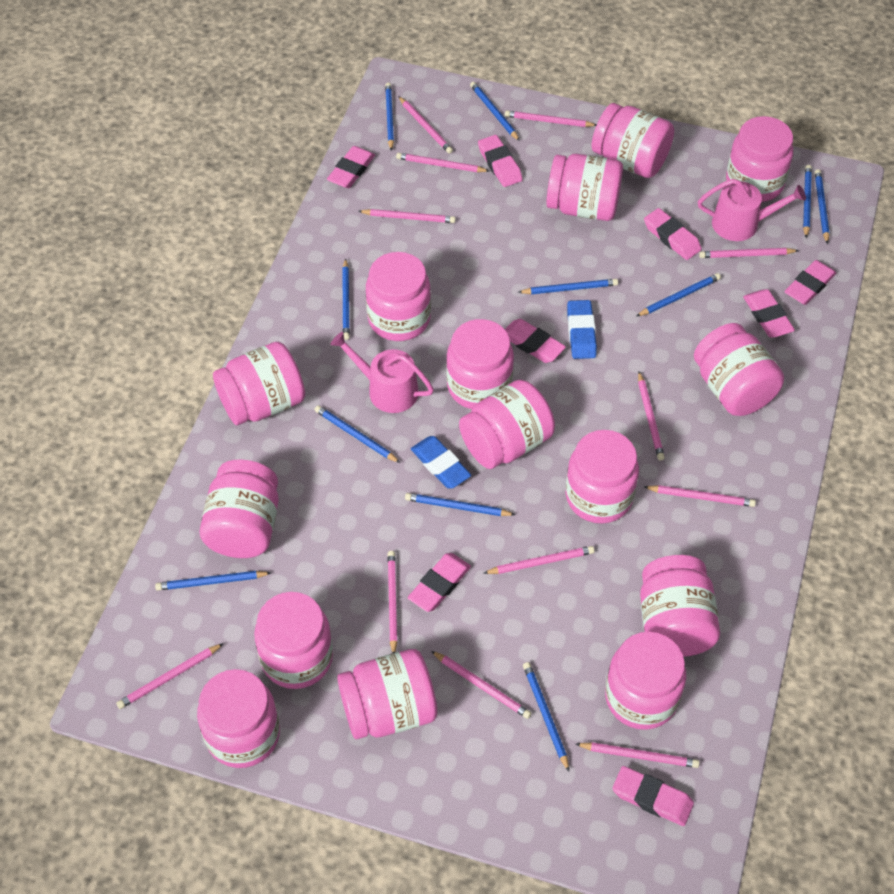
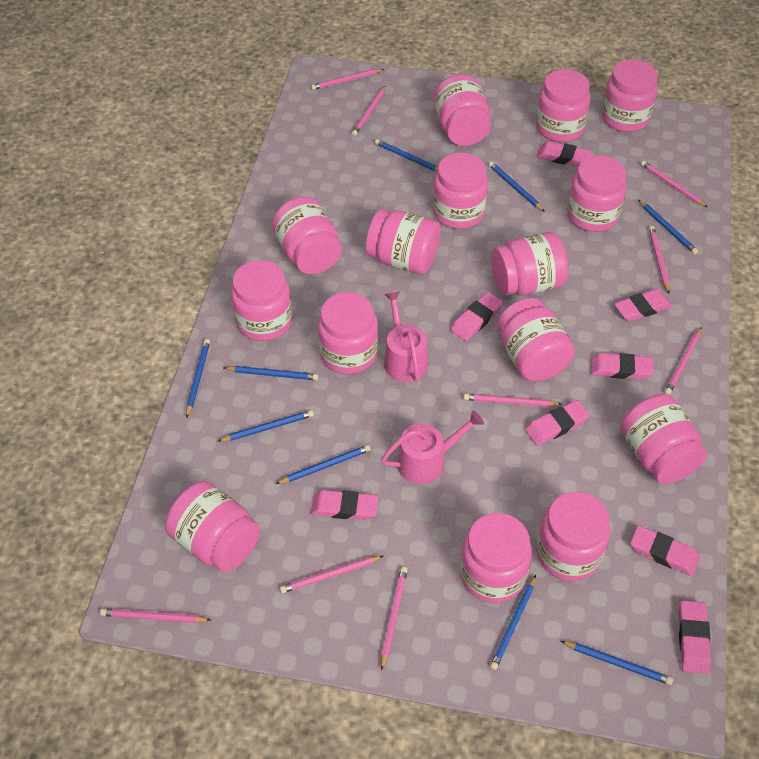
blue eraser: 2 -> 0
blue pencil: 11 -> 9
pink pencil: 12 -> 9

